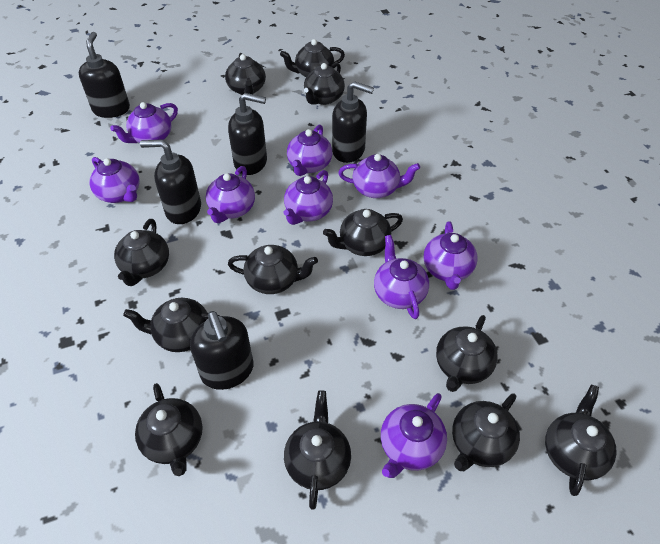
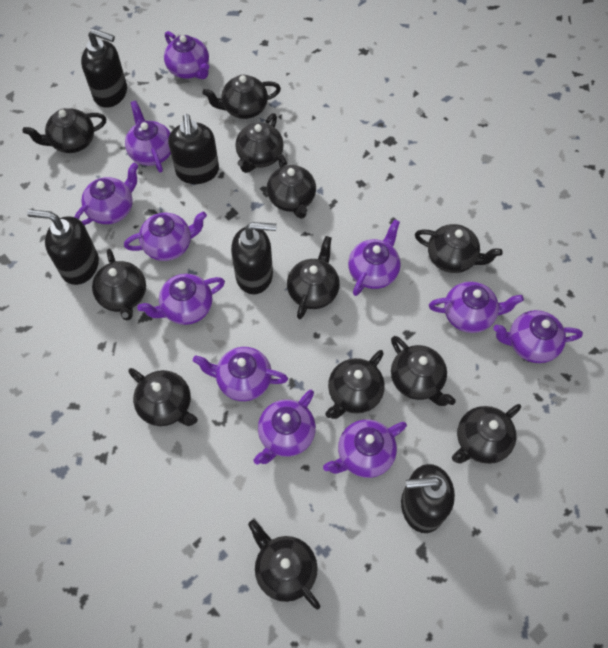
purple teapot: 9 -> 11

